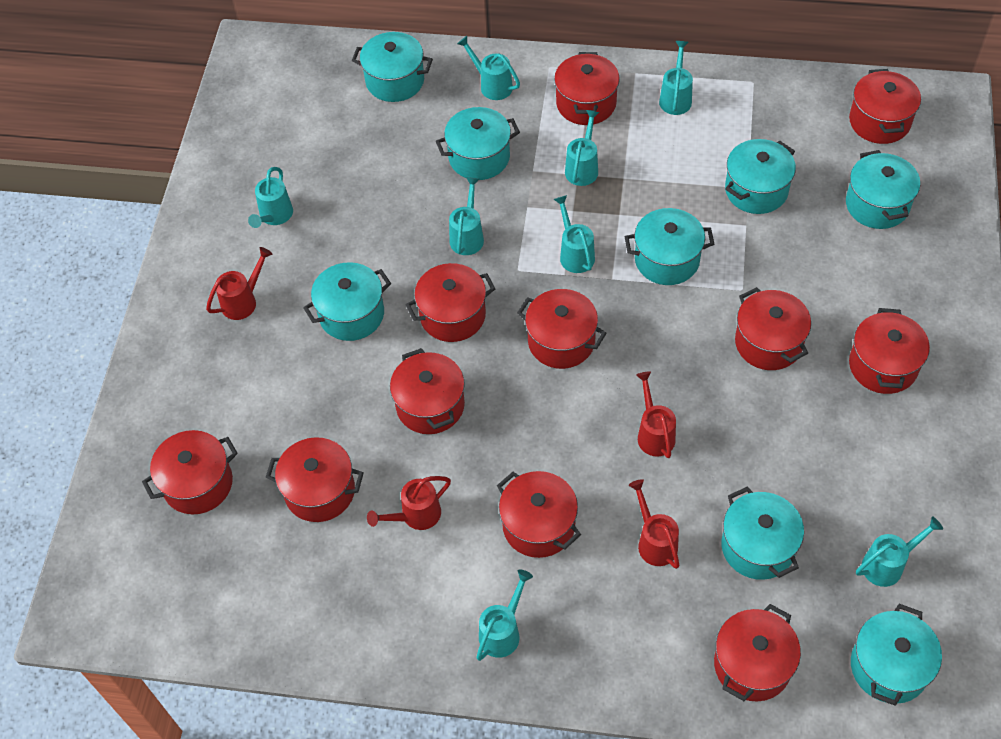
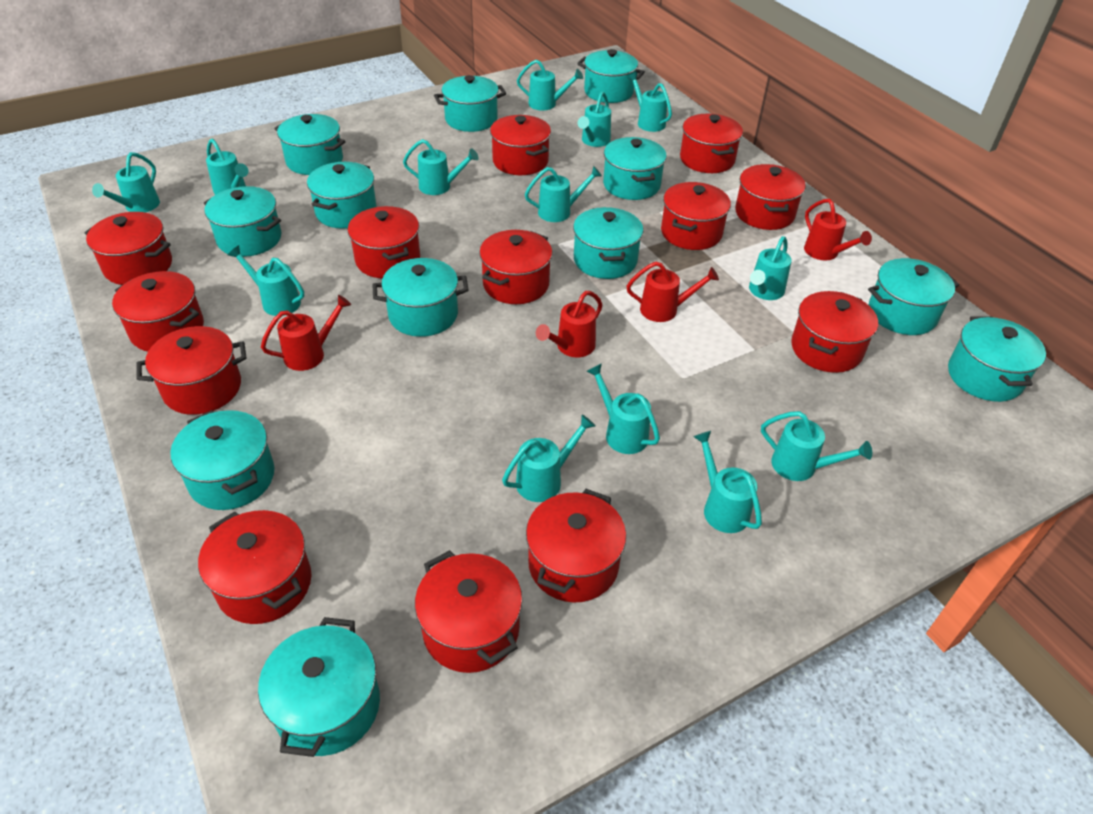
red pot: 11 -> 13
turquoise pot: 8 -> 12
turquoise watering can: 8 -> 13

